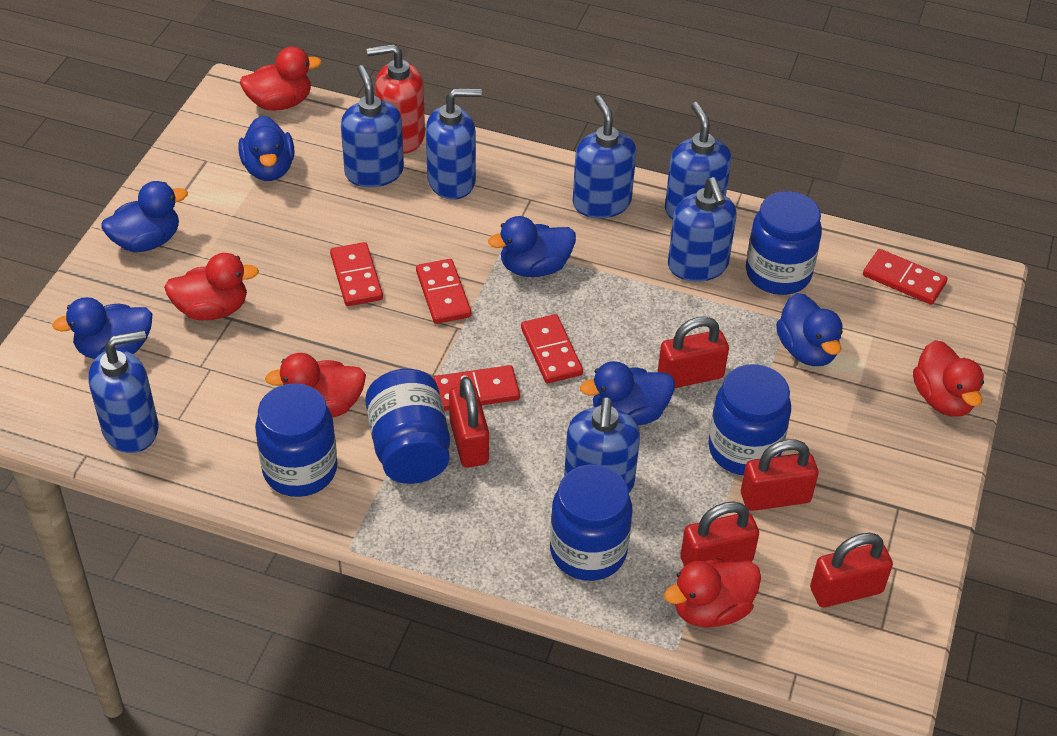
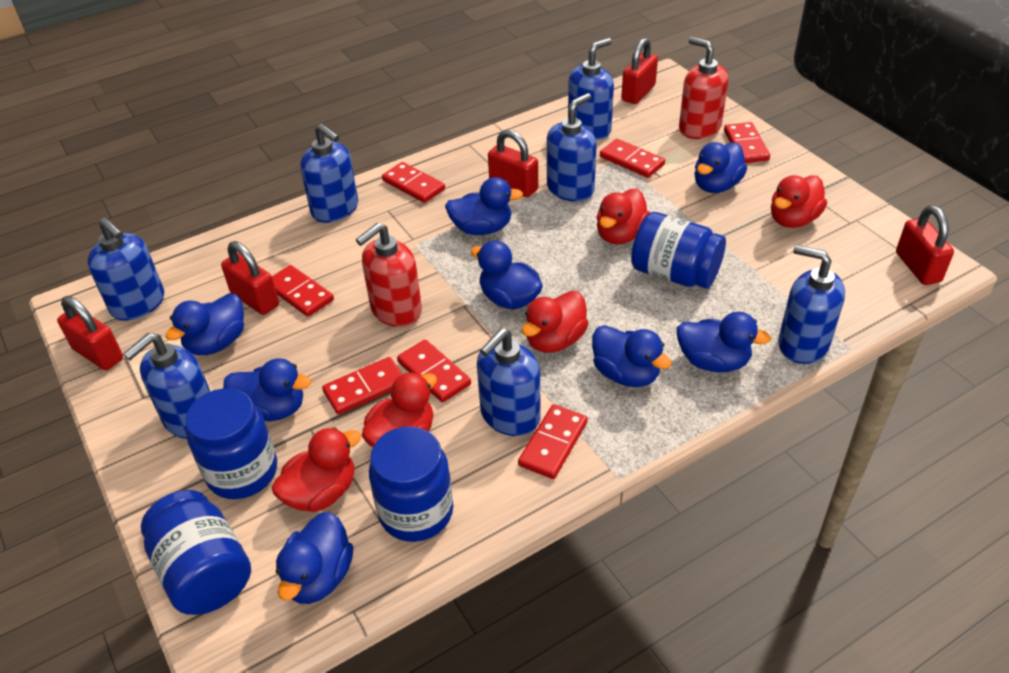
blue duck: 6 -> 8
blue jar: 5 -> 4
red domino: 5 -> 7
red soap dispenser: 1 -> 2

